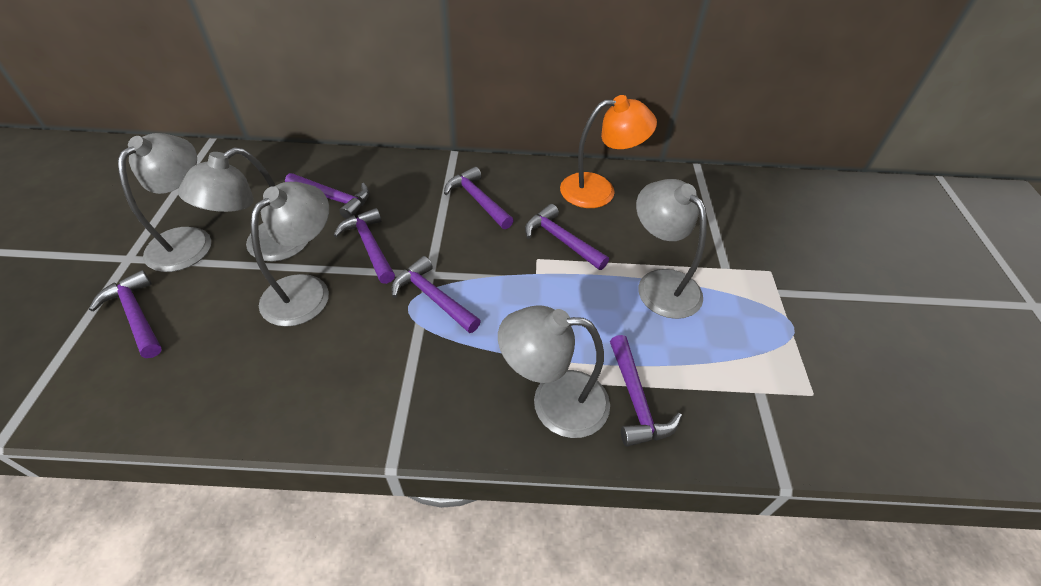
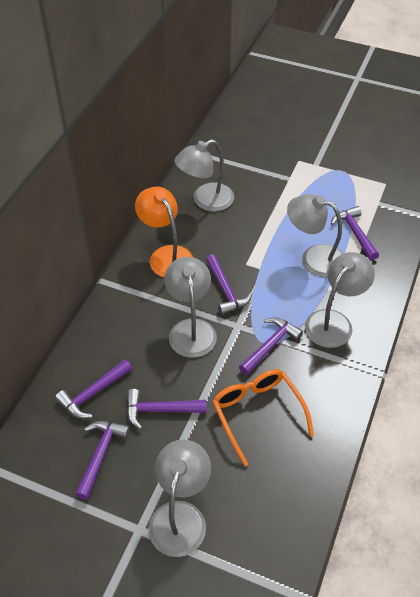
orange glasses: 0 -> 1
purple hammer: 7 -> 6

